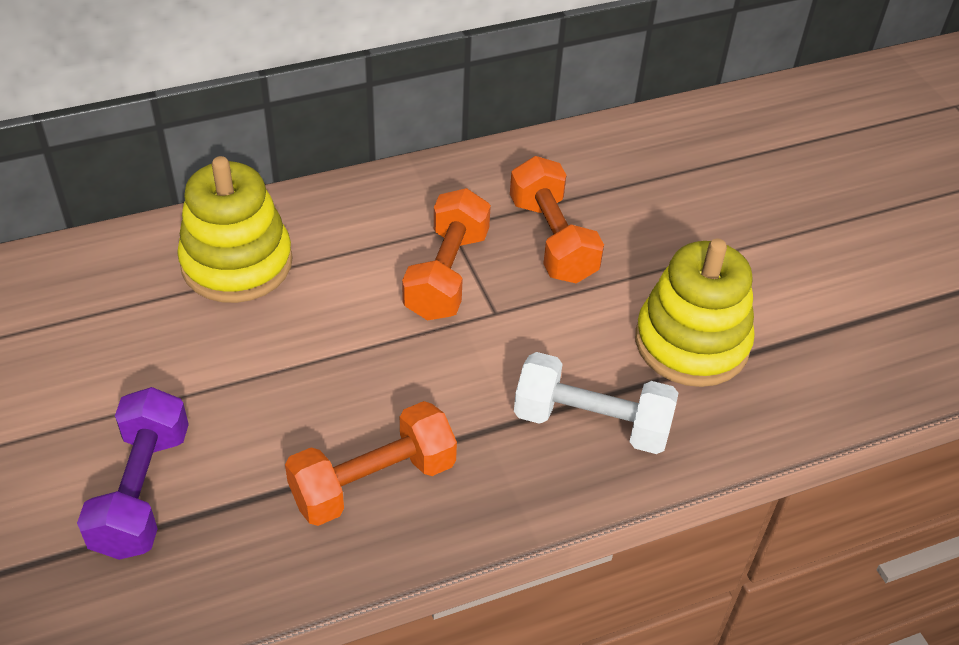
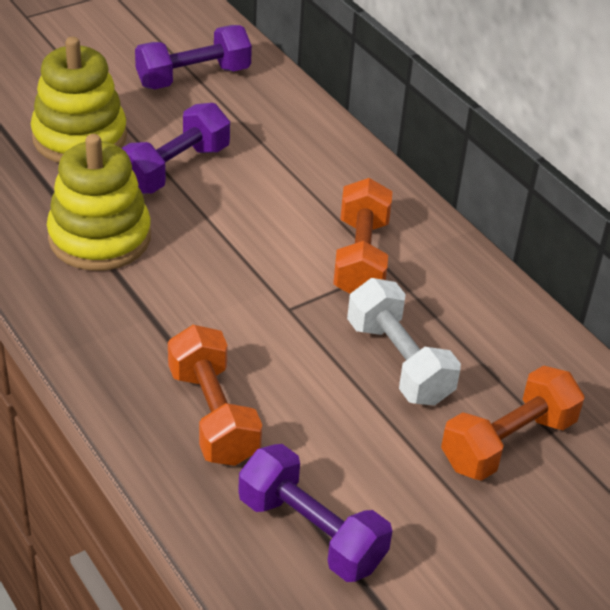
purple dumbbell: 1 -> 3

